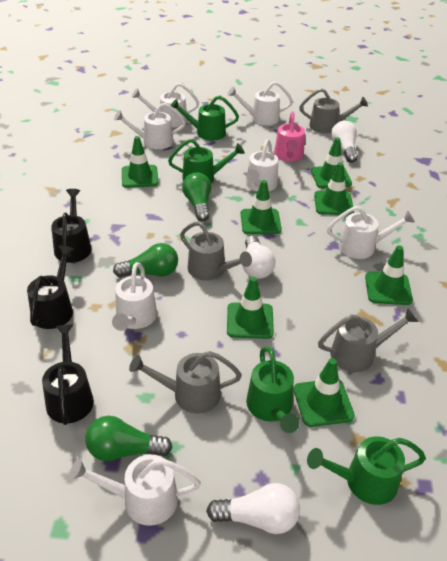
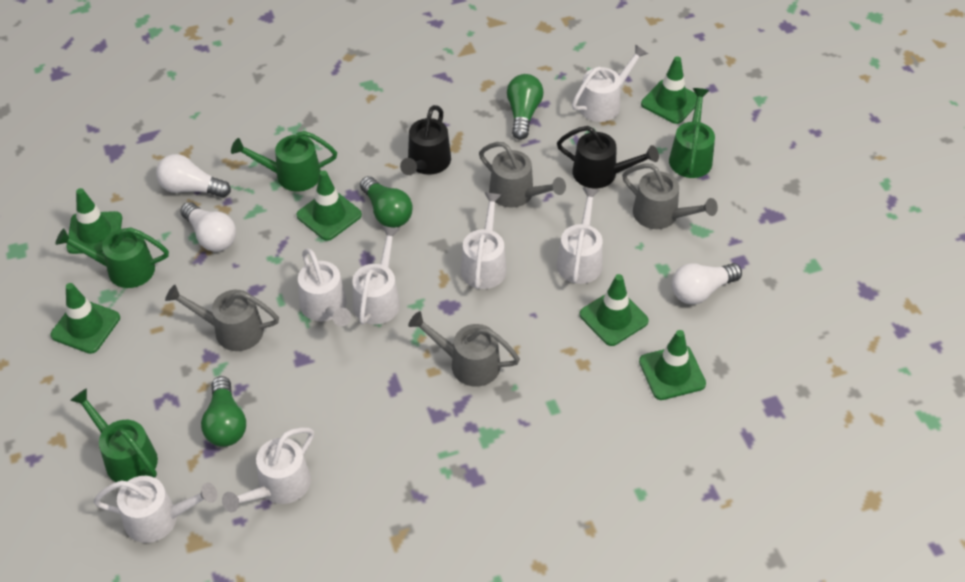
black watering can: 3 -> 2
green traffic cone: 7 -> 6
pink watering can: 1 -> 0

